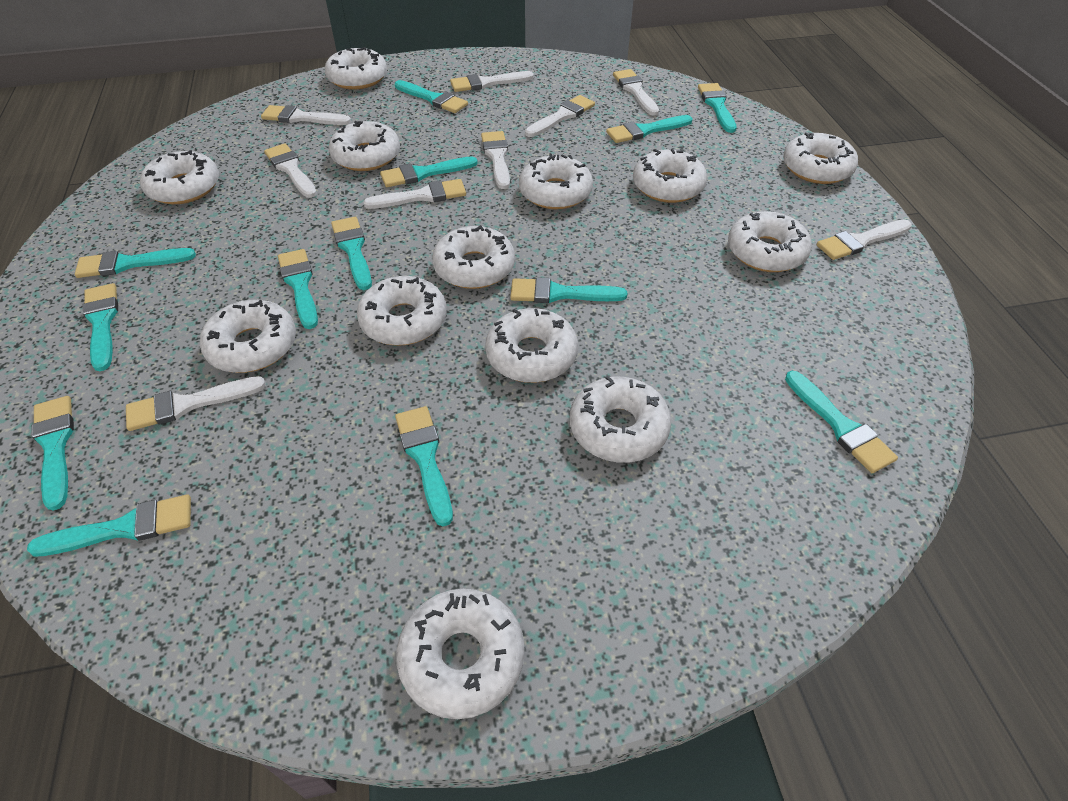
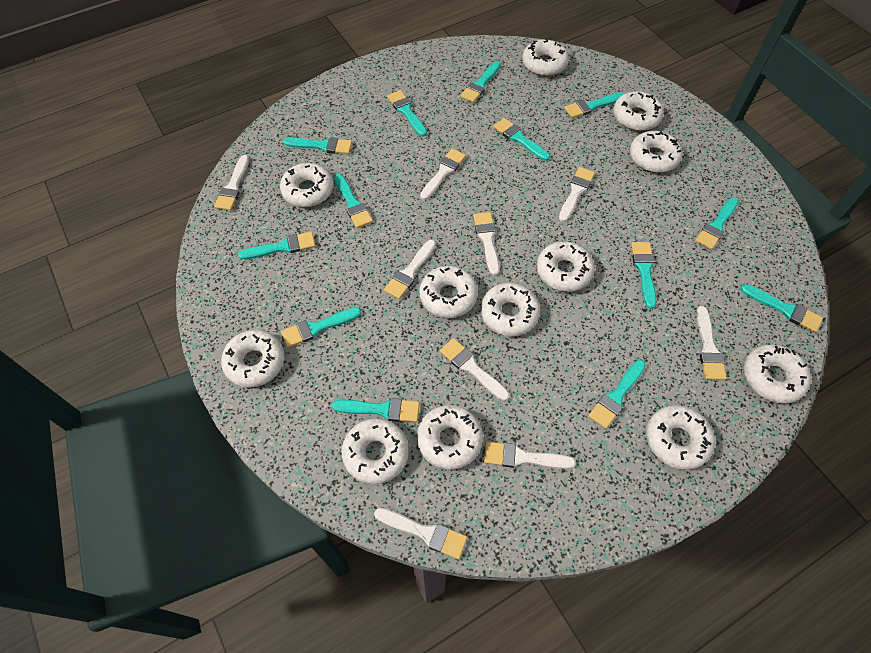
white donut: 13 -> 12

